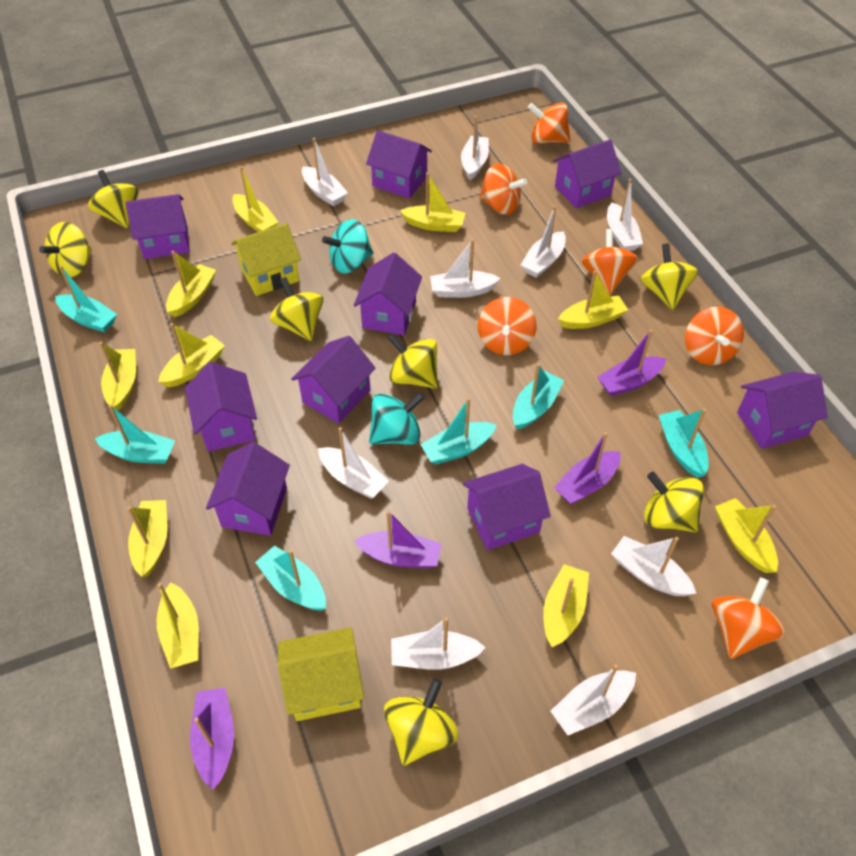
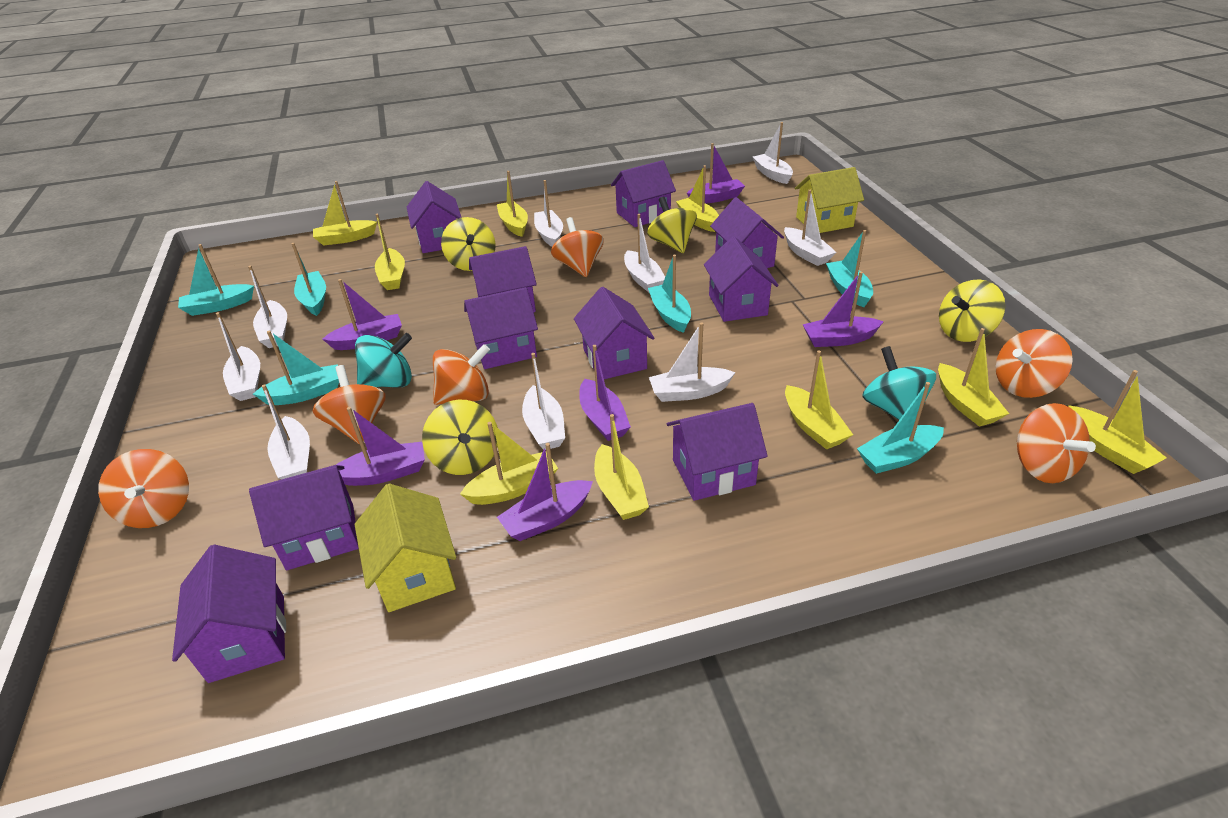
purple boat: 4 -> 6
purple house: 9 -> 10
yellow boat: 10 -> 9
yellow spinning top: 7 -> 4

